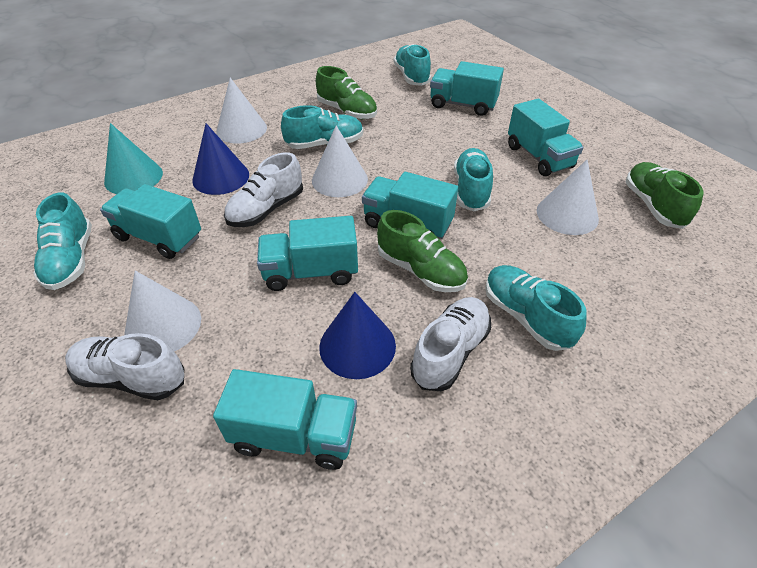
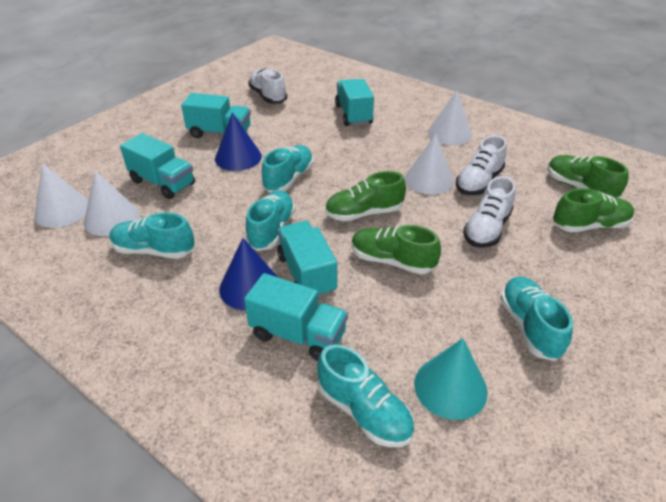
green shoe: 3 -> 4
turquoise truck: 6 -> 5

